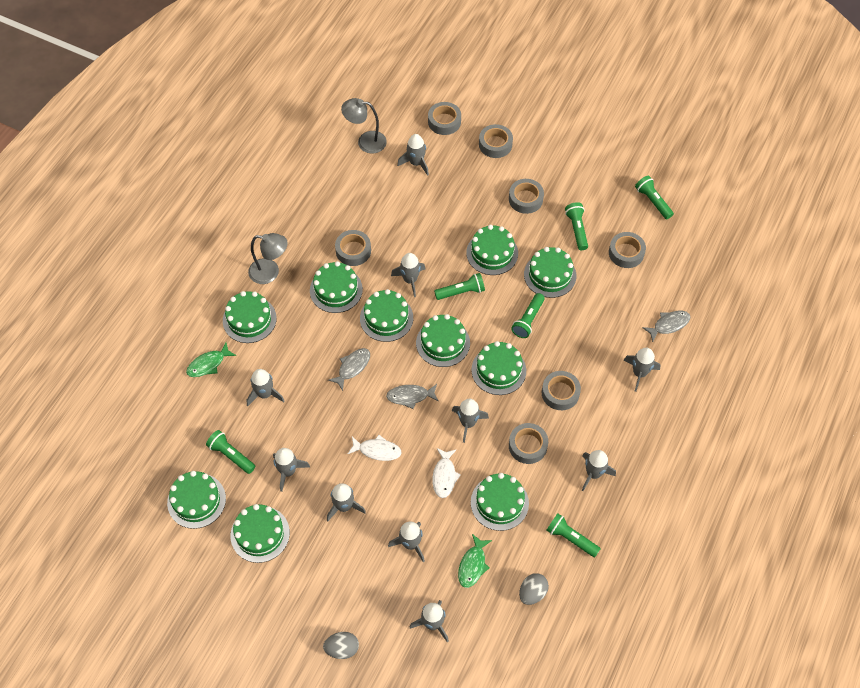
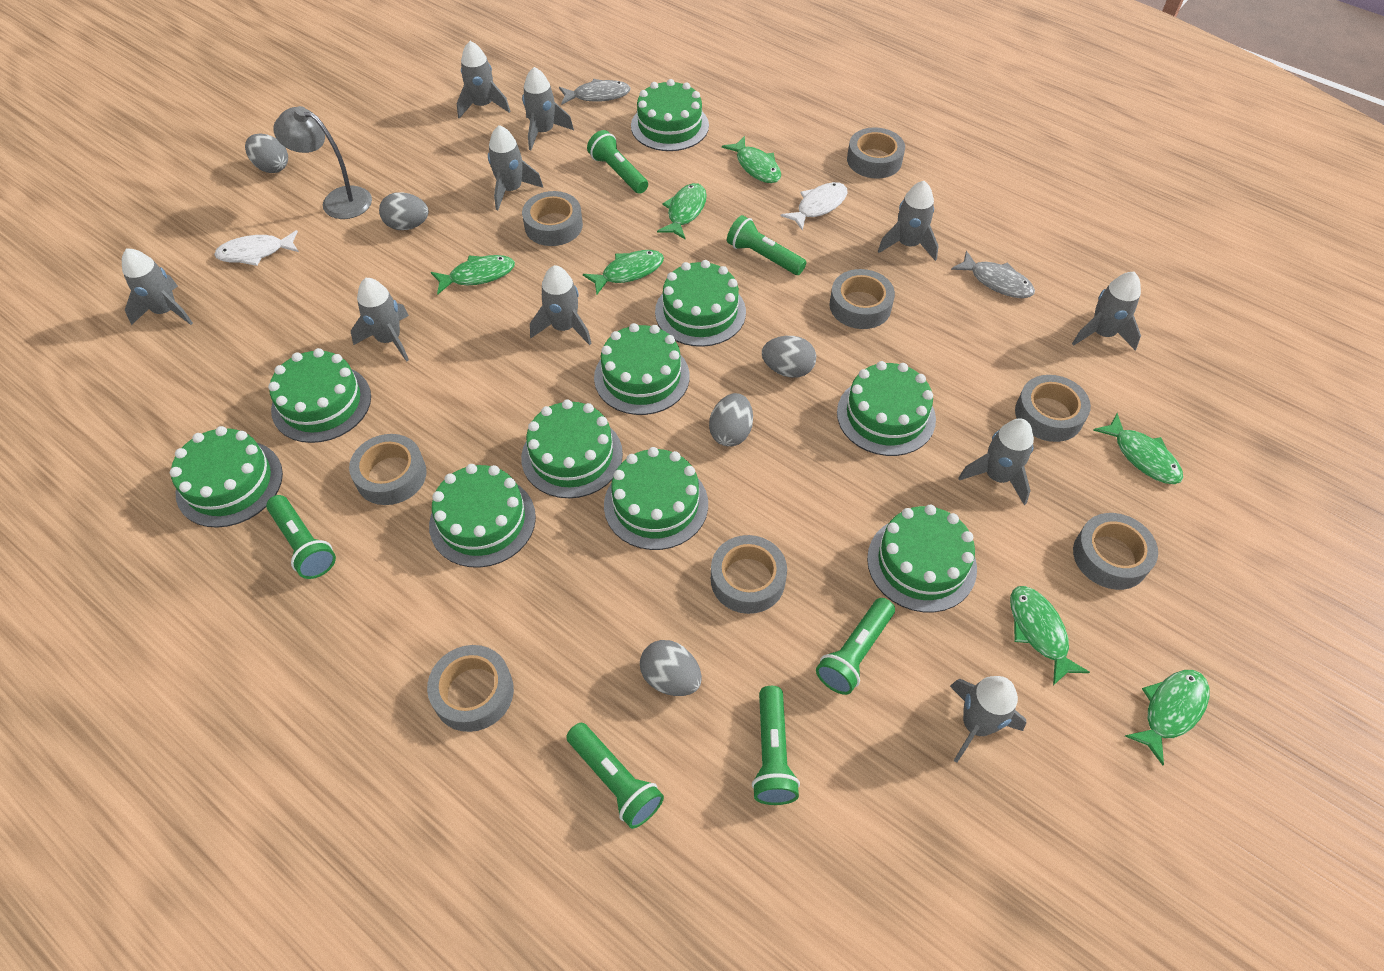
green fish: 2 -> 7
grey egg: 2 -> 5
grey fish: 3 -> 2
grey lamp: 2 -> 1
grey tape: 7 -> 8

